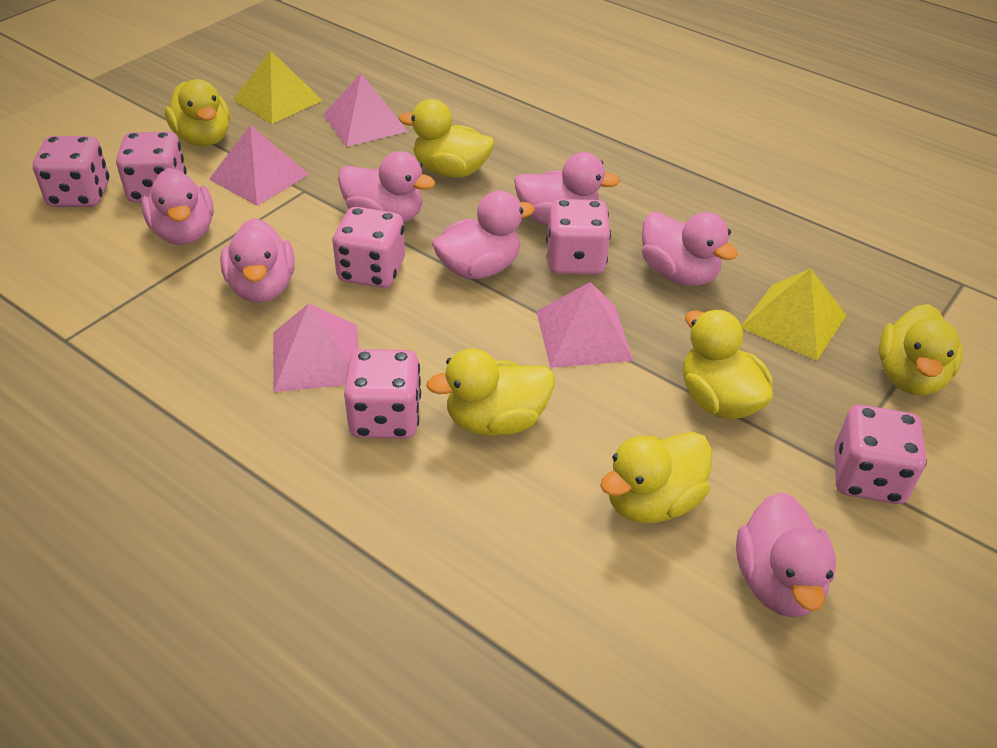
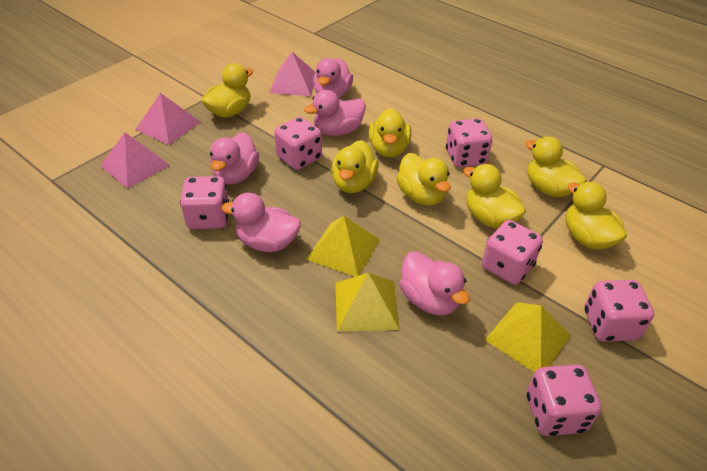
pink duck: 7 -> 5
pink pyramid: 4 -> 3
yellow duck: 6 -> 7
yellow pyramid: 2 -> 3

